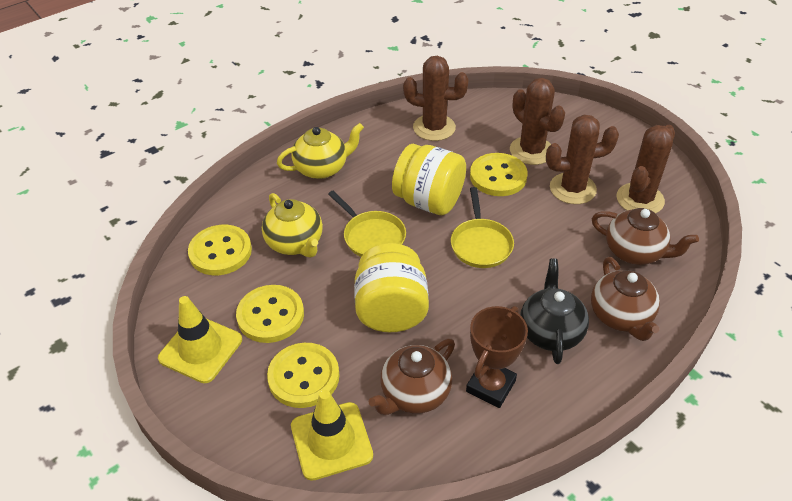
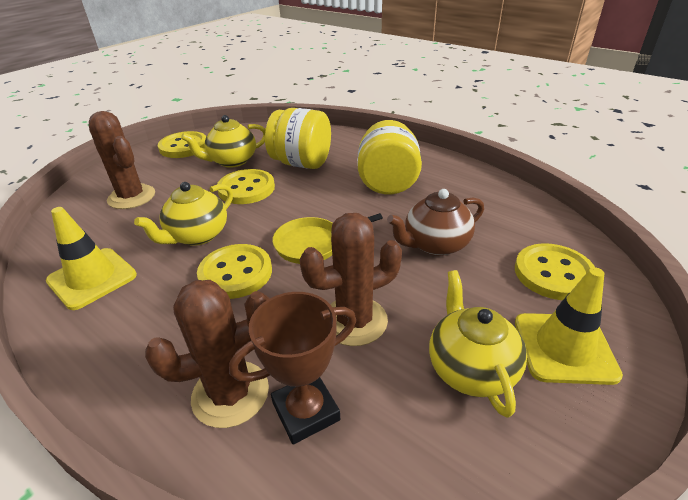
black teapot: 1 -> 0
brown cactus: 4 -> 3
brown teapot: 3 -> 1
yellow pan: 2 -> 1
yellow teapot: 2 -> 3

